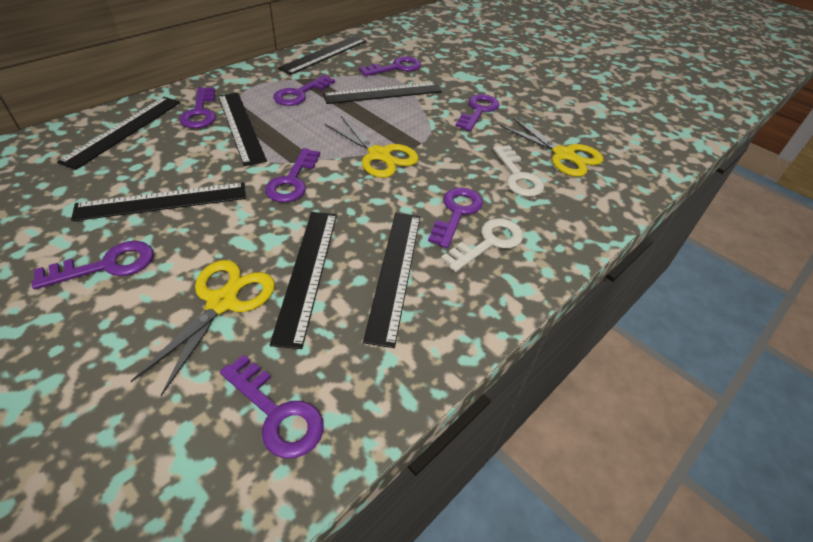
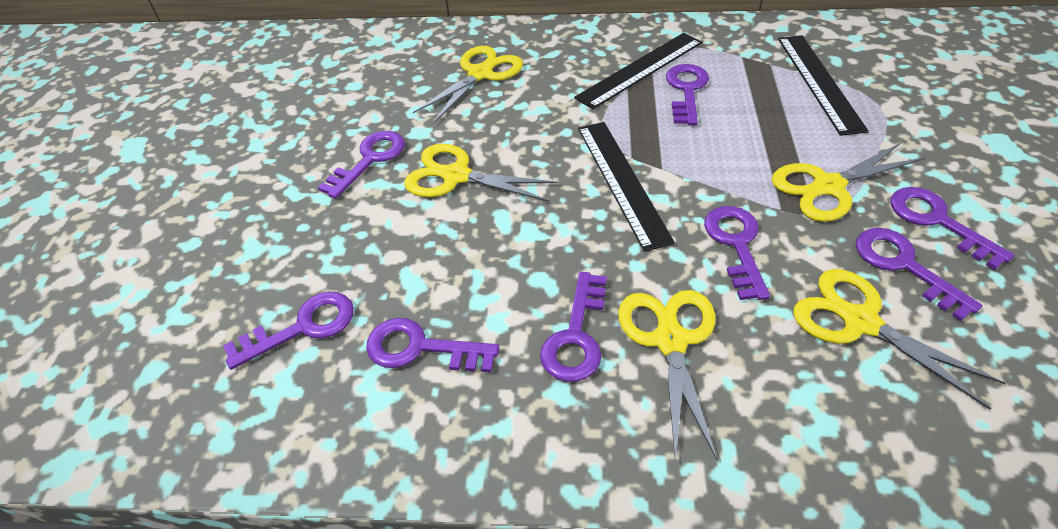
black ruler: 7 -> 3
white key: 2 -> 0
yellow scissors: 3 -> 5

